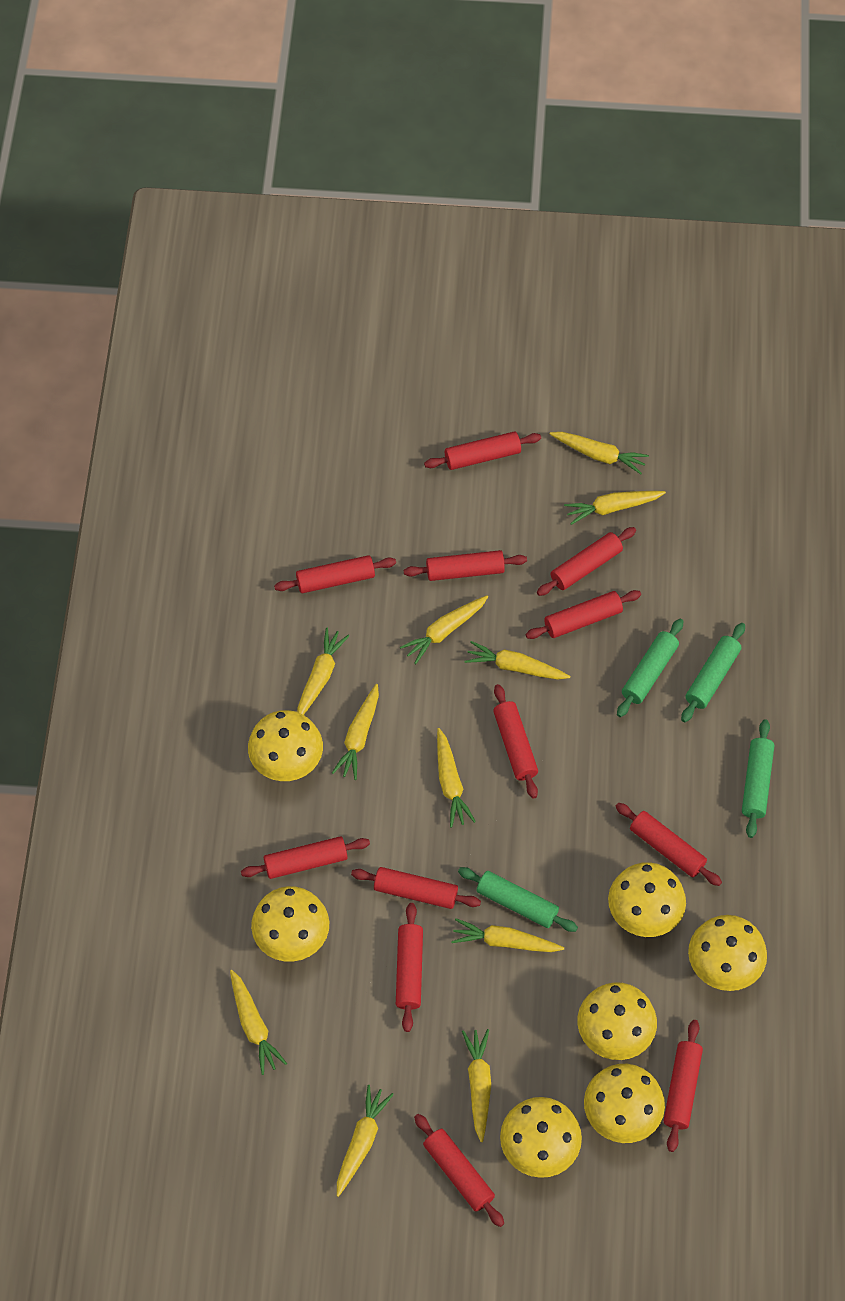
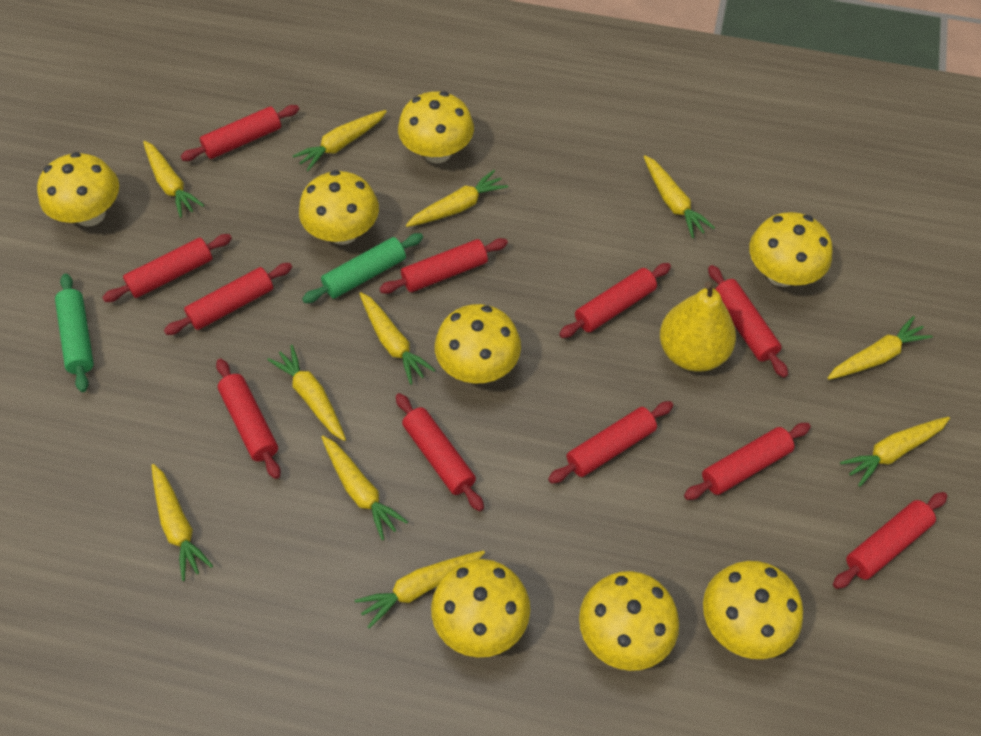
green rolling pin: 4 -> 2
red rolling pin: 12 -> 11
yellow mushroom: 7 -> 8
yellow pear: 0 -> 1

